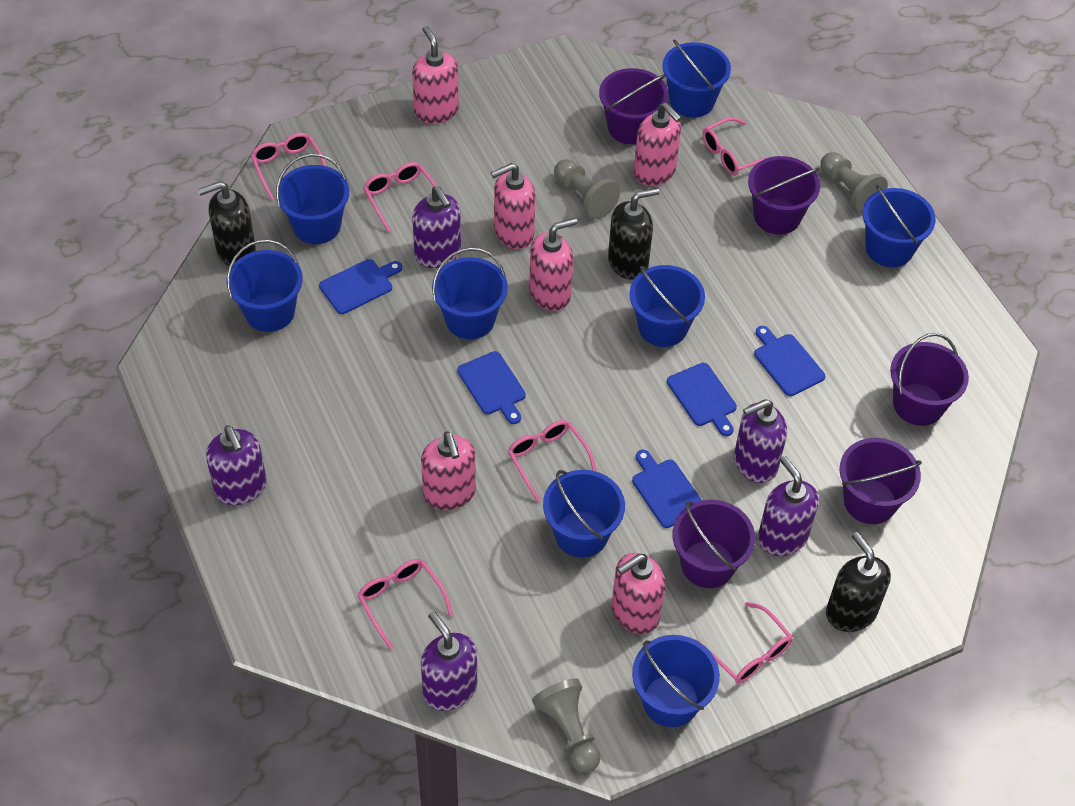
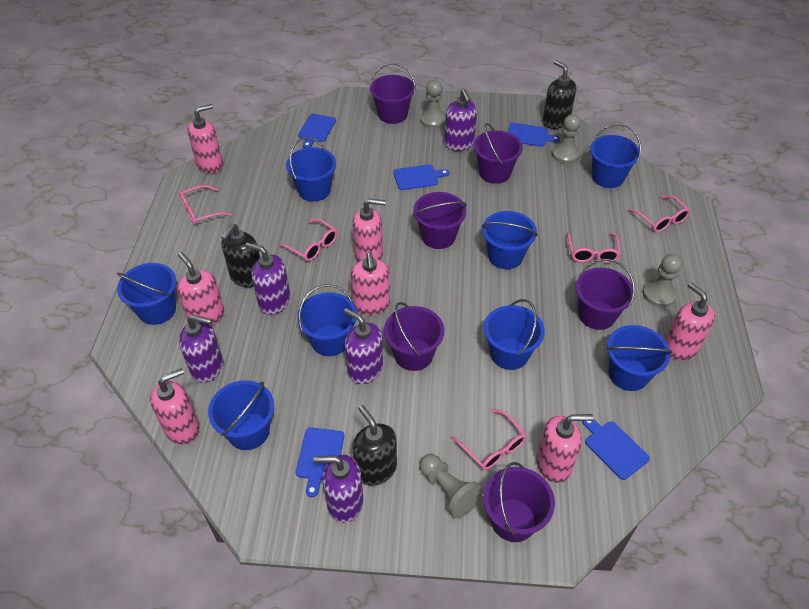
grey pawn: 3 -> 4
pink glasses: 6 -> 5
pink soap dispenser: 6 -> 7
purple bucket: 5 -> 6

